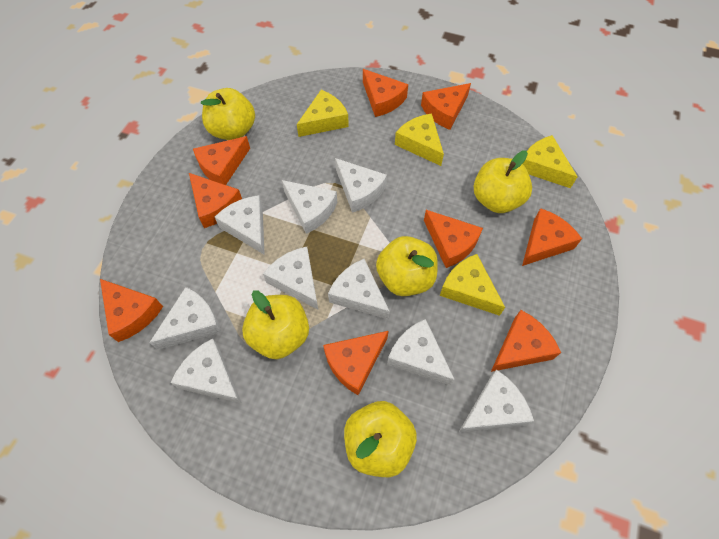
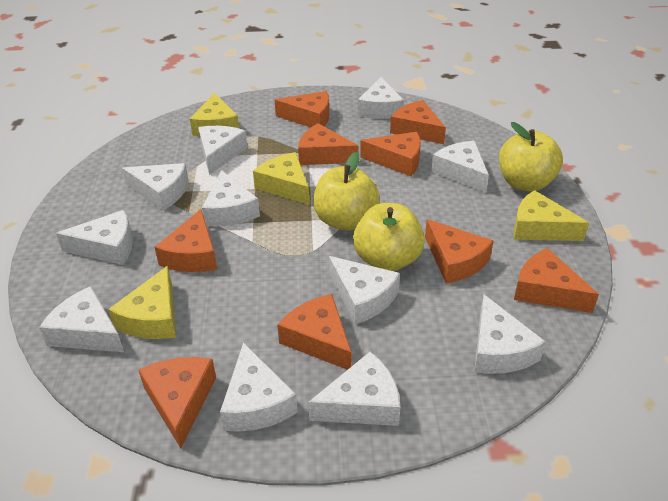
white cheese: 9 -> 11
yellow apple: 5 -> 3

